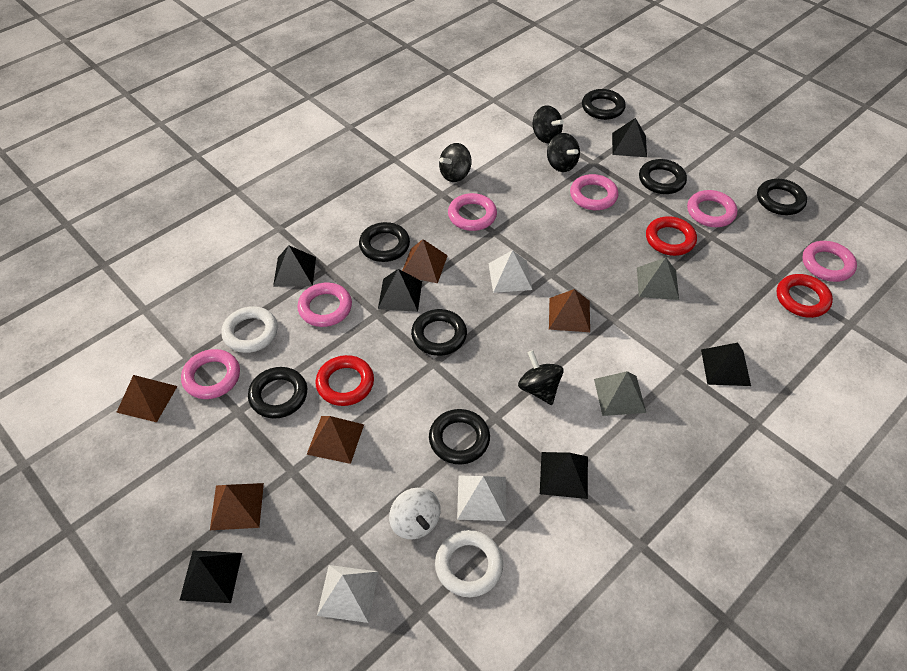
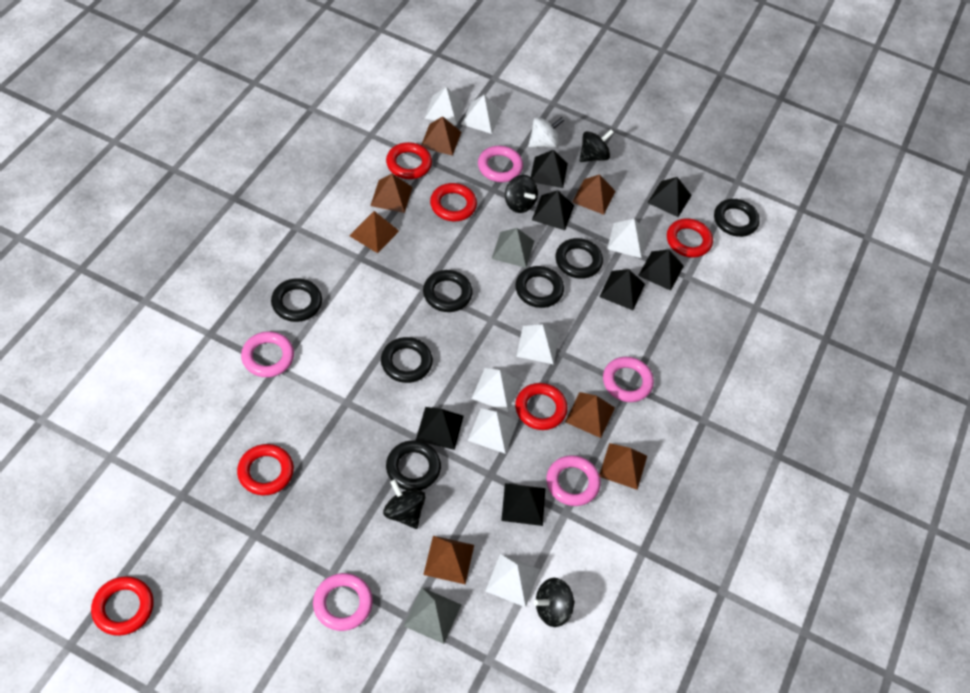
black pyramid: 6 -> 7
brown pyramid: 5 -> 7
pink ring: 6 -> 5
red ring: 3 -> 6
white pyramid: 3 -> 7
white ring: 2 -> 0

